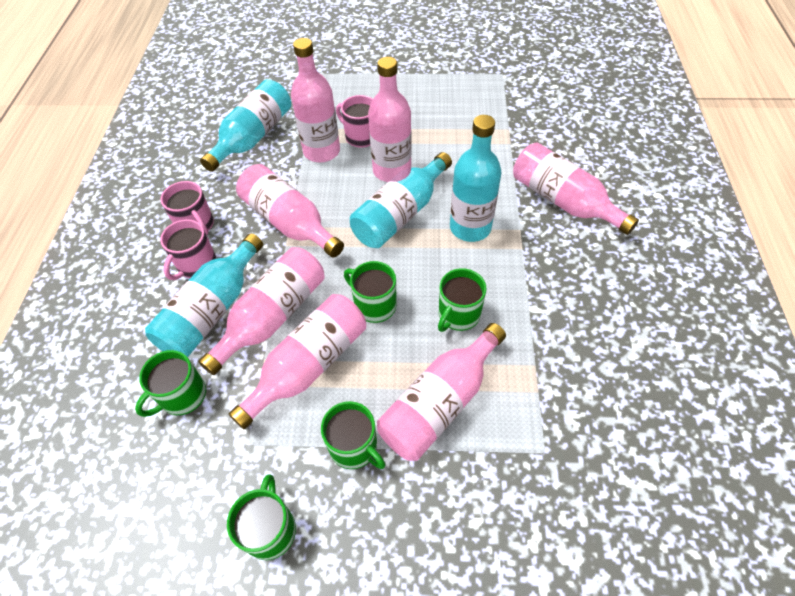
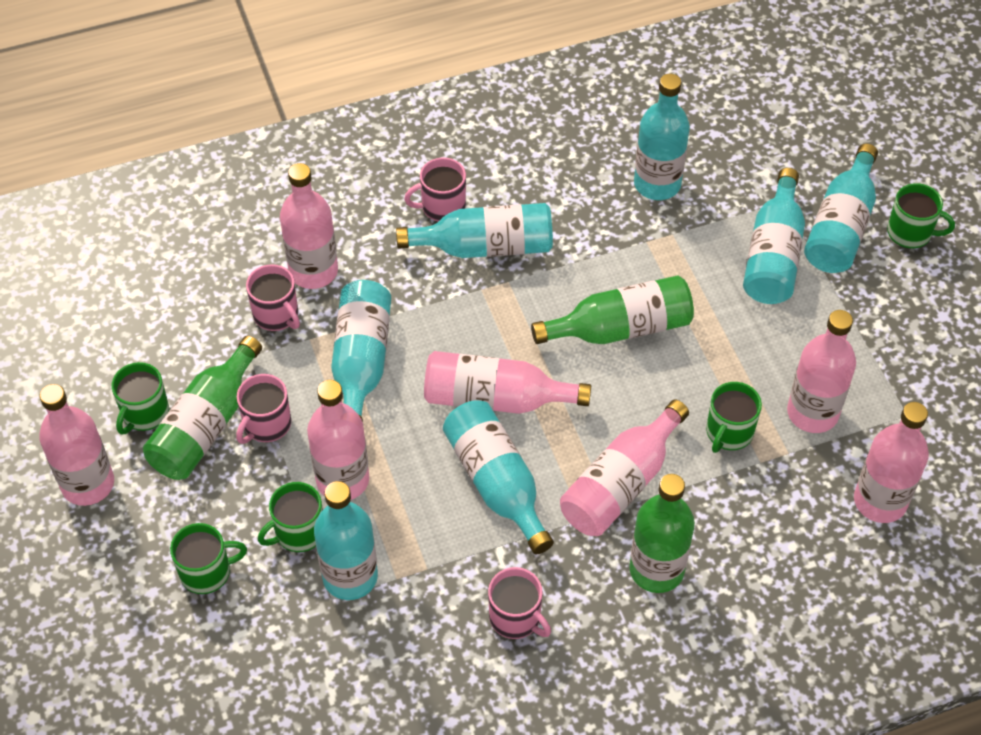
green bottle: 0 -> 3
pink mug: 3 -> 4
turquoise bottle: 4 -> 7

